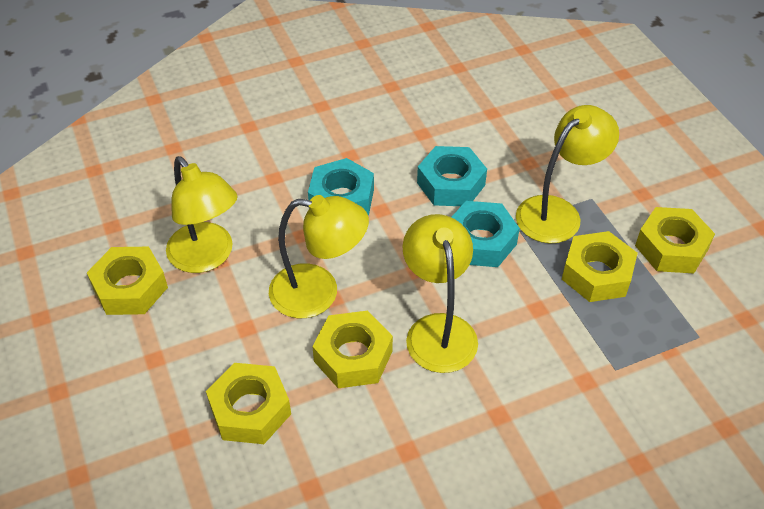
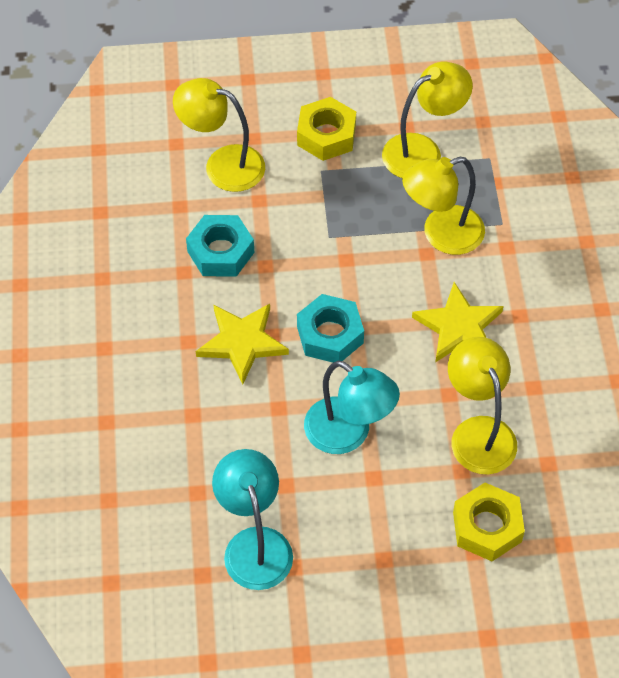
turquoise lamp: 0 -> 2
turquoise nut: 3 -> 2
yellow nut: 5 -> 2
yellow star: 0 -> 2

